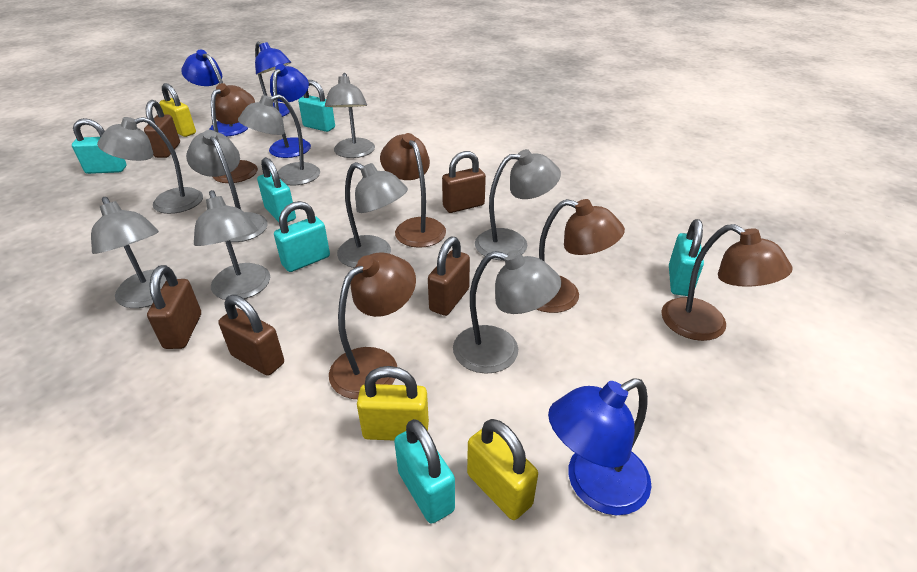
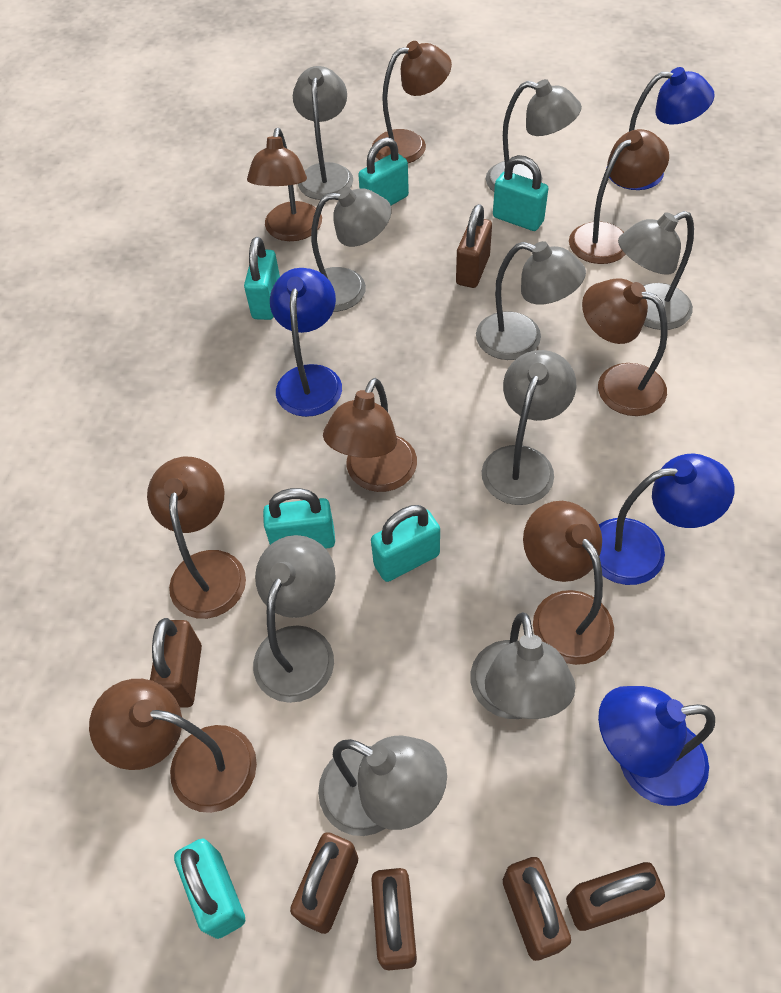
brown lamp: 5 -> 8
brown padlock: 5 -> 6
yellow padlock: 3 -> 0

